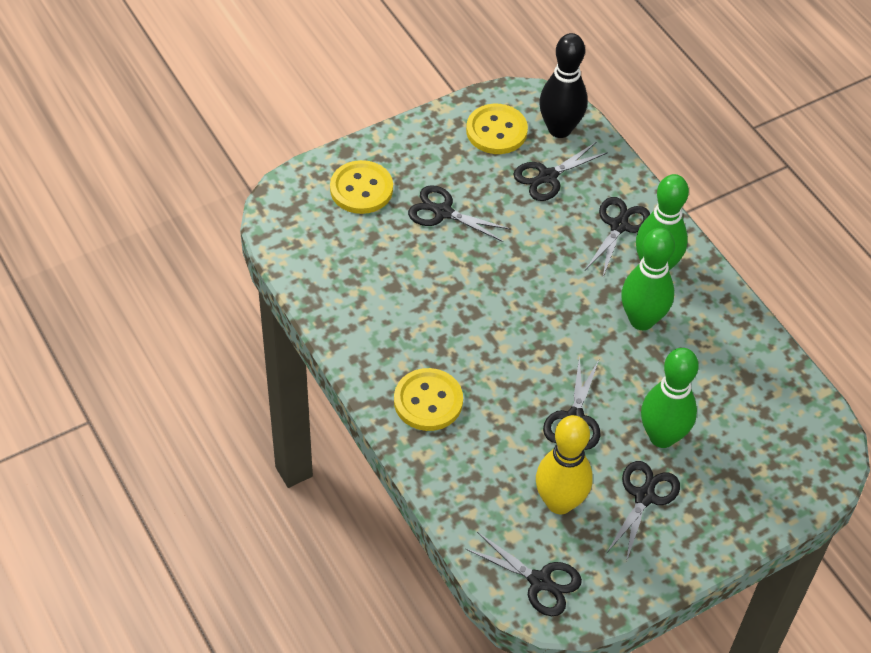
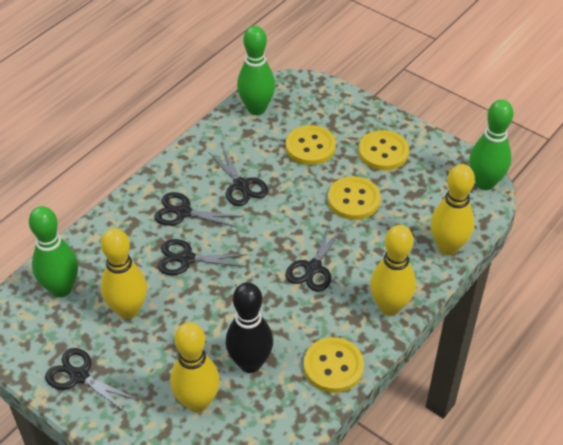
black scissors: 6 -> 5
yellow bowling pin: 1 -> 4
yellow button: 3 -> 4

